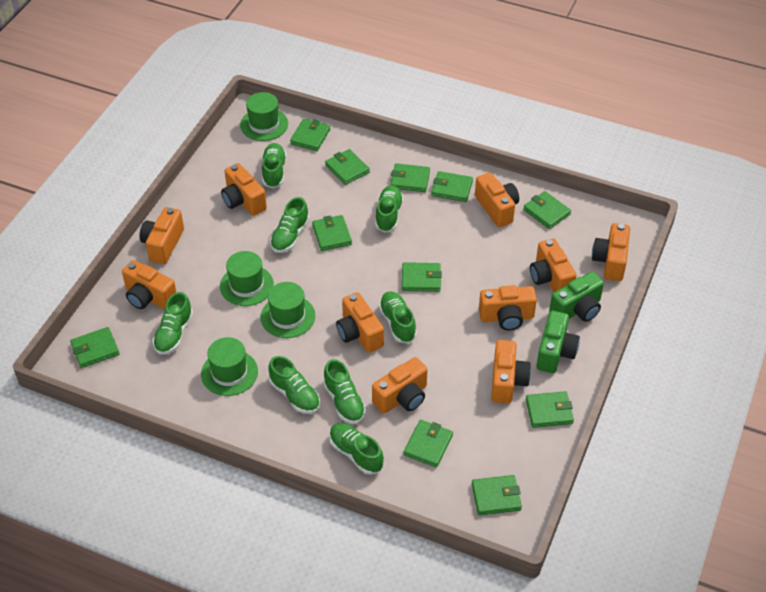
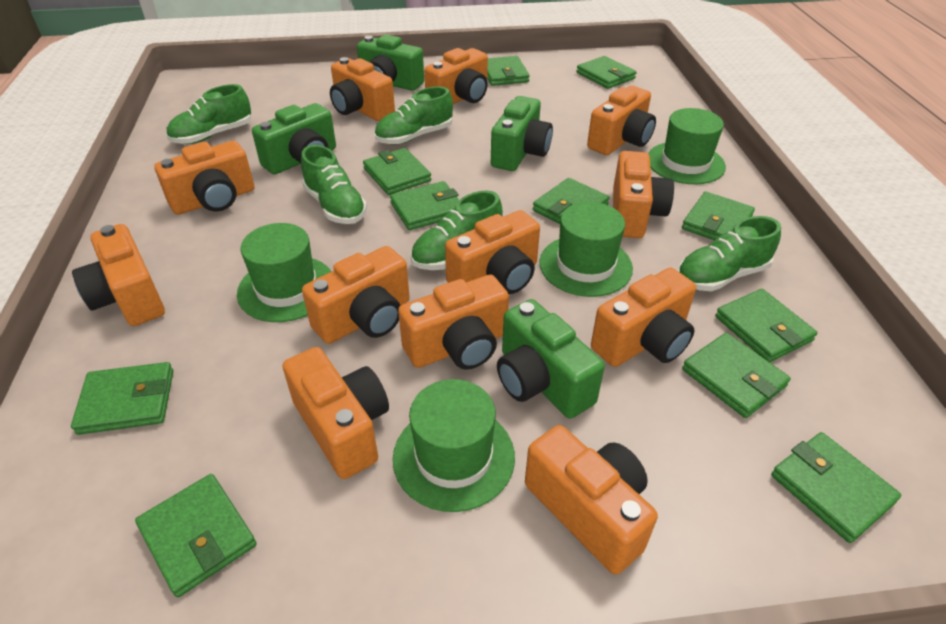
green camera: 2 -> 4
green shoe: 8 -> 5
orange camera: 10 -> 12

